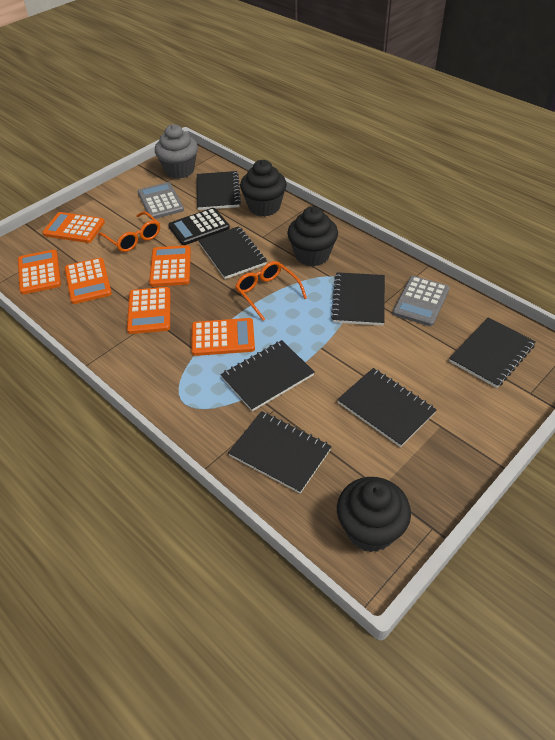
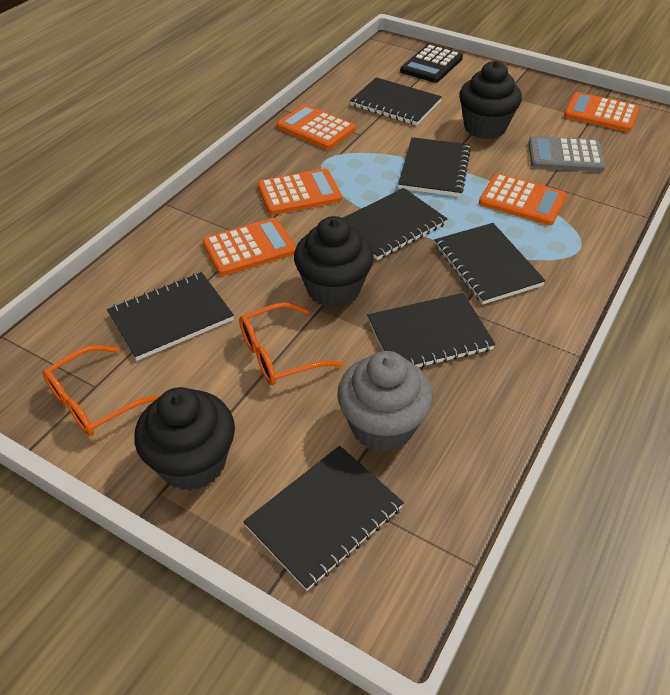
grey calculator: 2 -> 1
orange calculator: 6 -> 5

